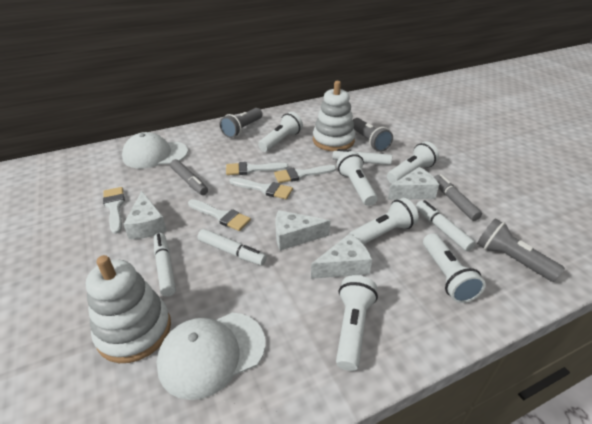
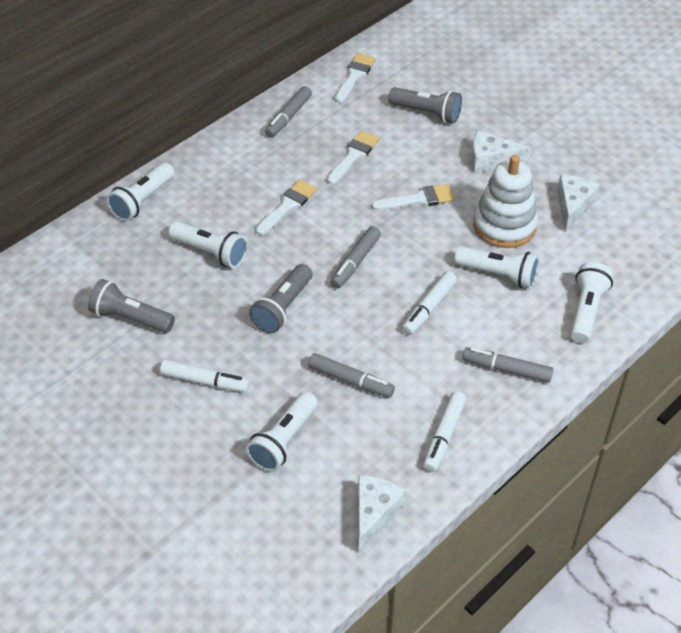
grey marker: 2 -> 4
white brush: 5 -> 4
white cap: 2 -> 0
white cheese: 4 -> 3
white flashlight: 6 -> 5
white marker: 4 -> 3
white stacking toy: 2 -> 1

